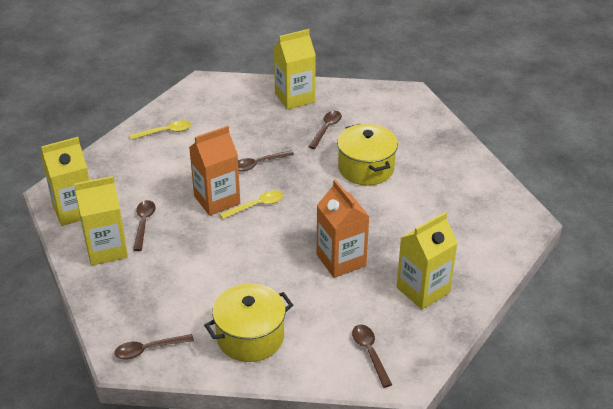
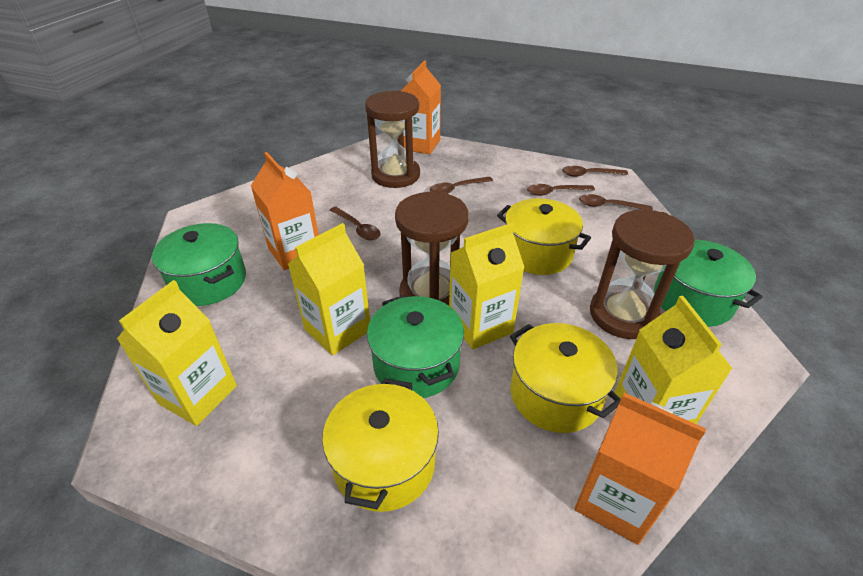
brown hourglass: 0 -> 3
green pot: 0 -> 3
orange carton: 2 -> 3
yellow pot: 2 -> 3
yellow spoon: 2 -> 0

